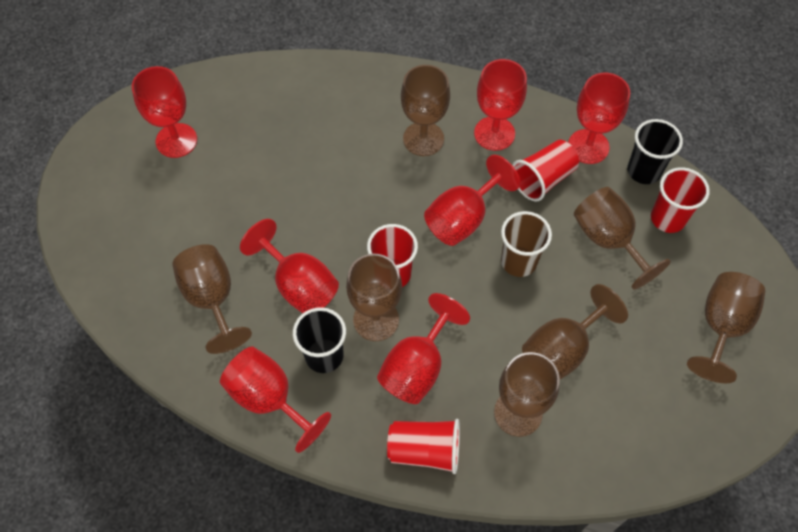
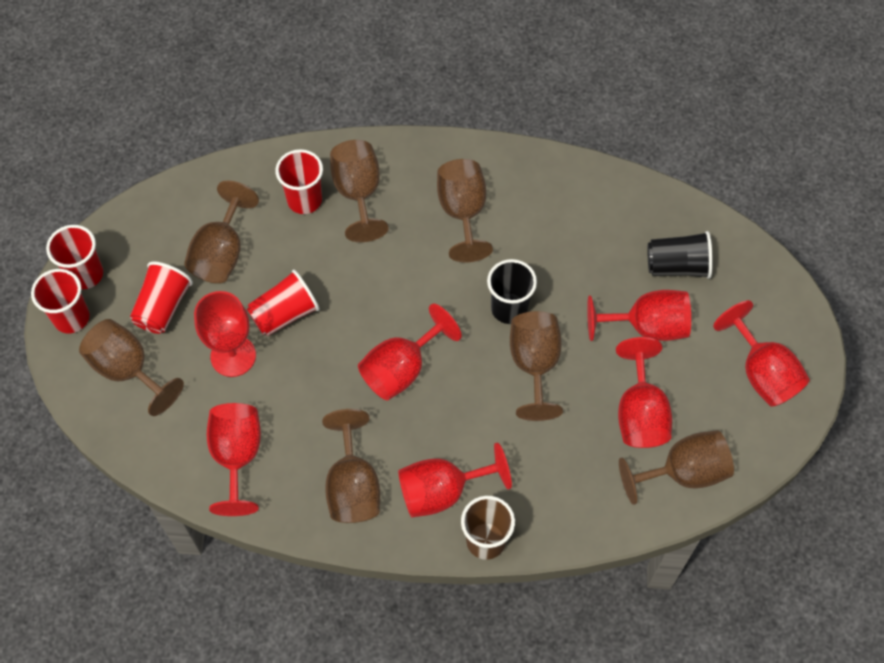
red cup: 4 -> 5

